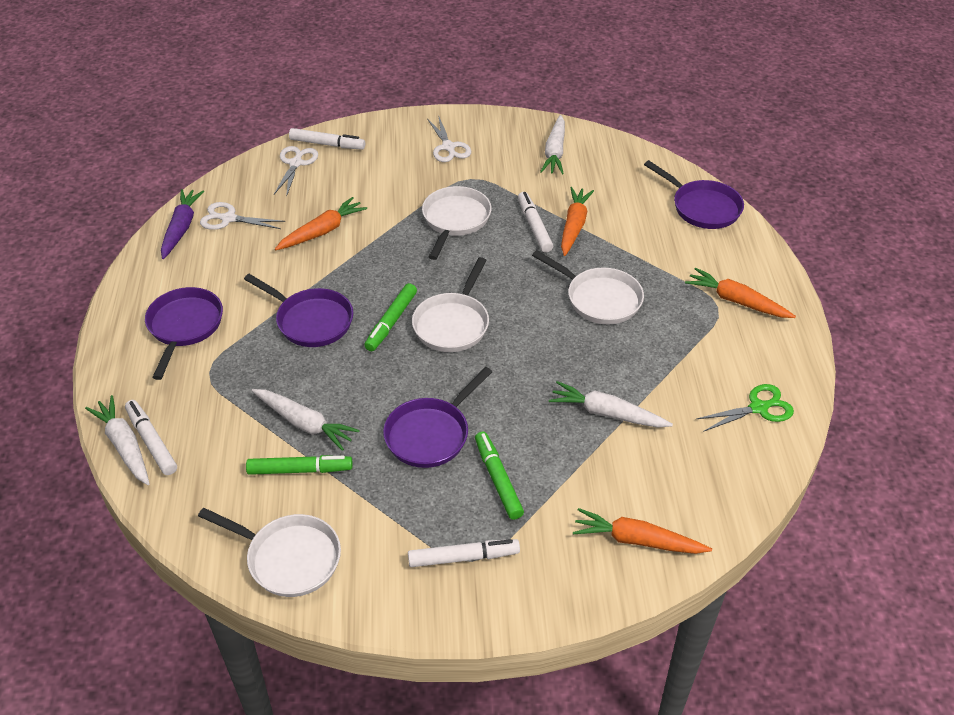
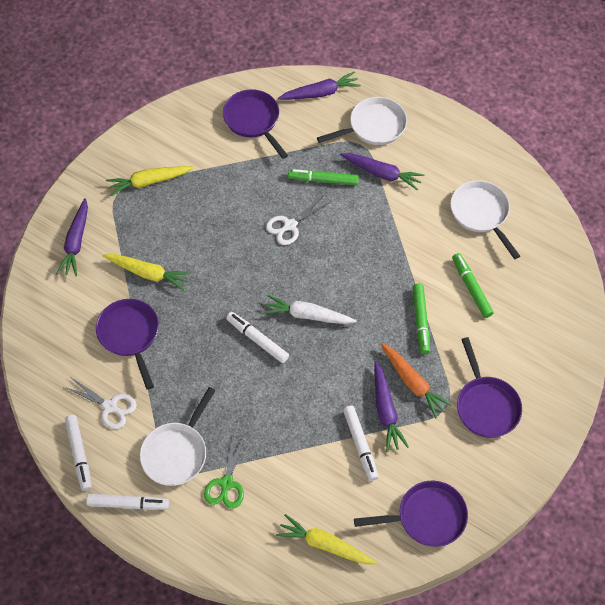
orange carrot: 4 -> 1
purple carrot: 1 -> 4
white carrot: 4 -> 1
white pan: 4 -> 3
white scissors: 3 -> 2
yellow carrot: 0 -> 3

